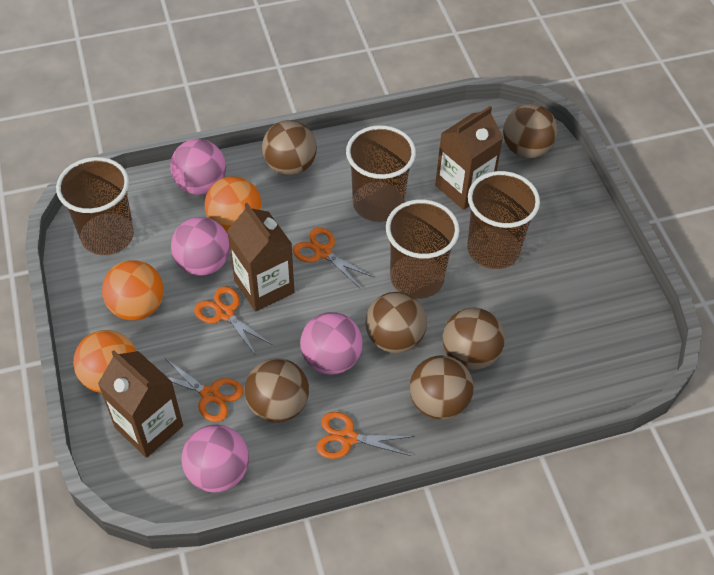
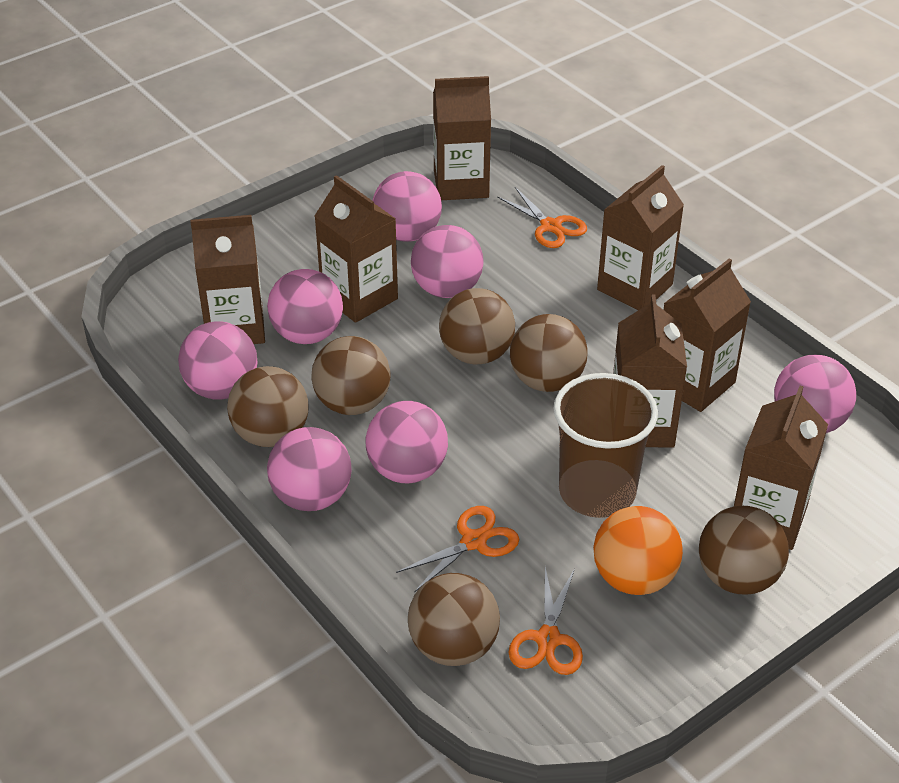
brown carton: 3 -> 7
brown cup: 4 -> 1
orange ball: 3 -> 1
orange scissors: 4 -> 3
pink ball: 4 -> 7

